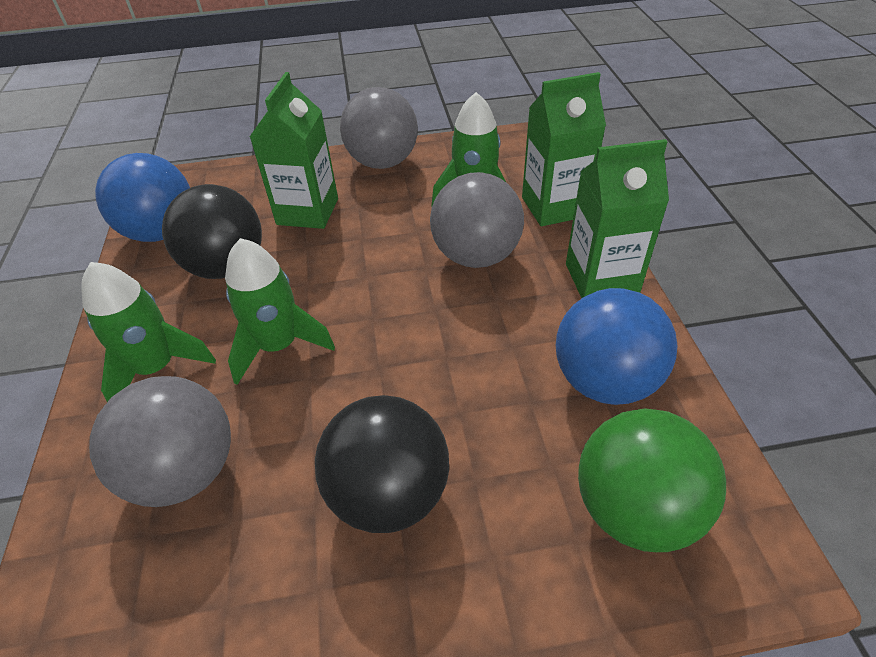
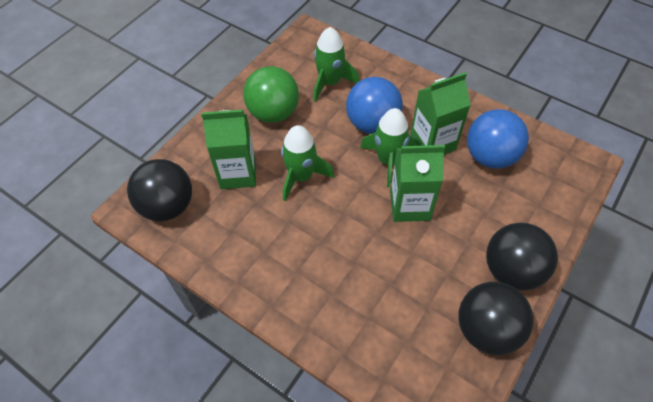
black ball: 2 -> 3
grey ball: 3 -> 0

